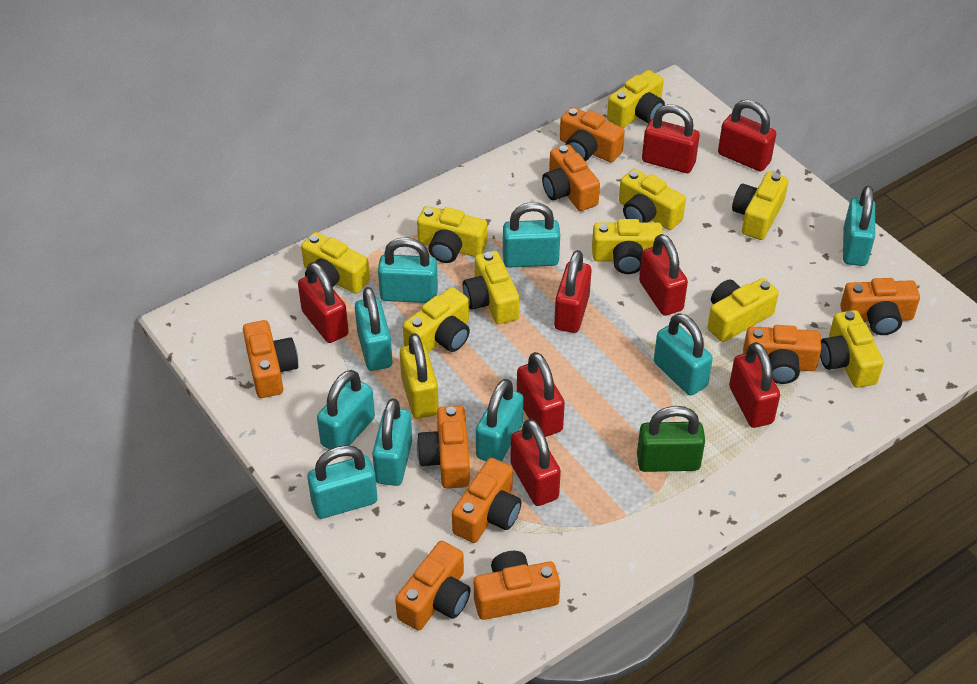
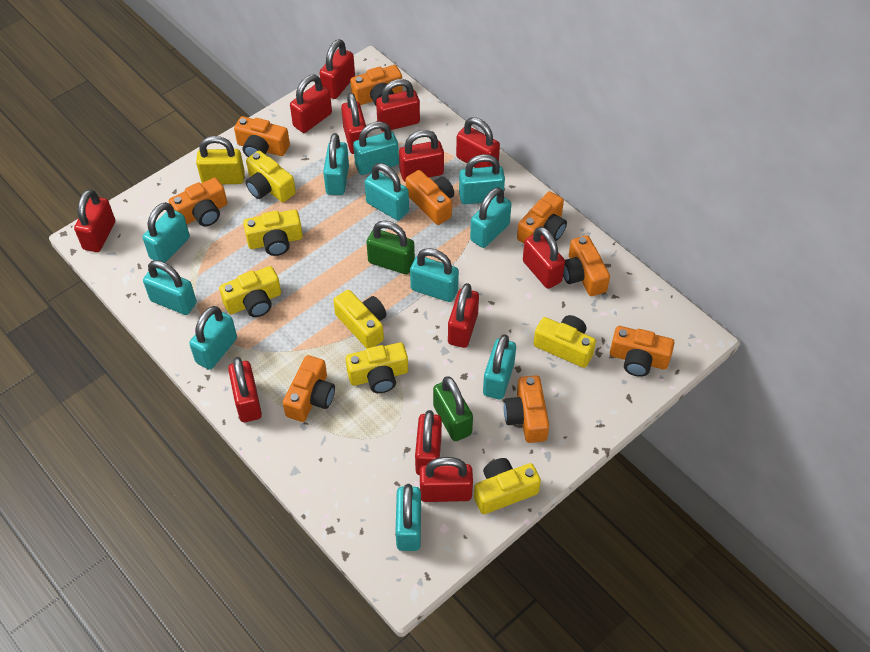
green padlock: 1 -> 2
red padlock: 8 -> 12
turquoise padlock: 9 -> 11
yellow camera: 10 -> 7

